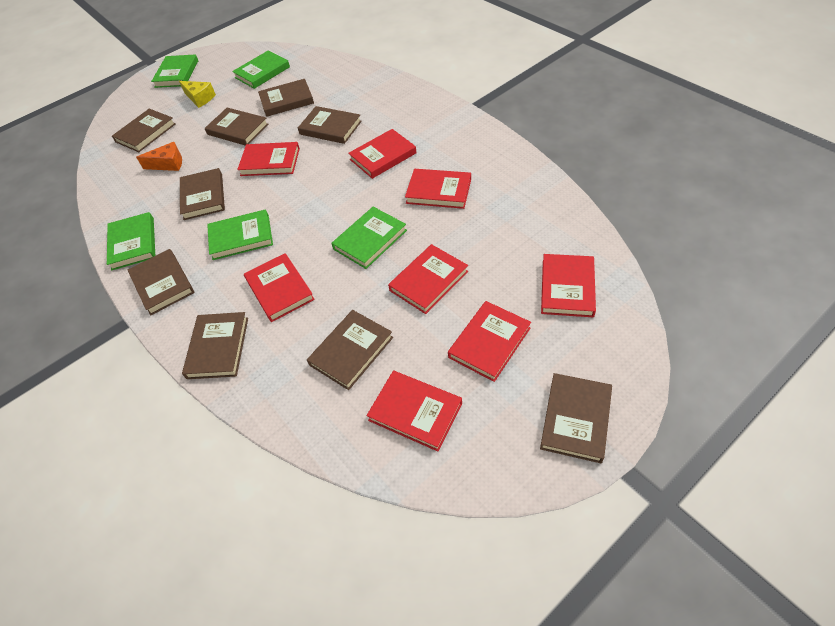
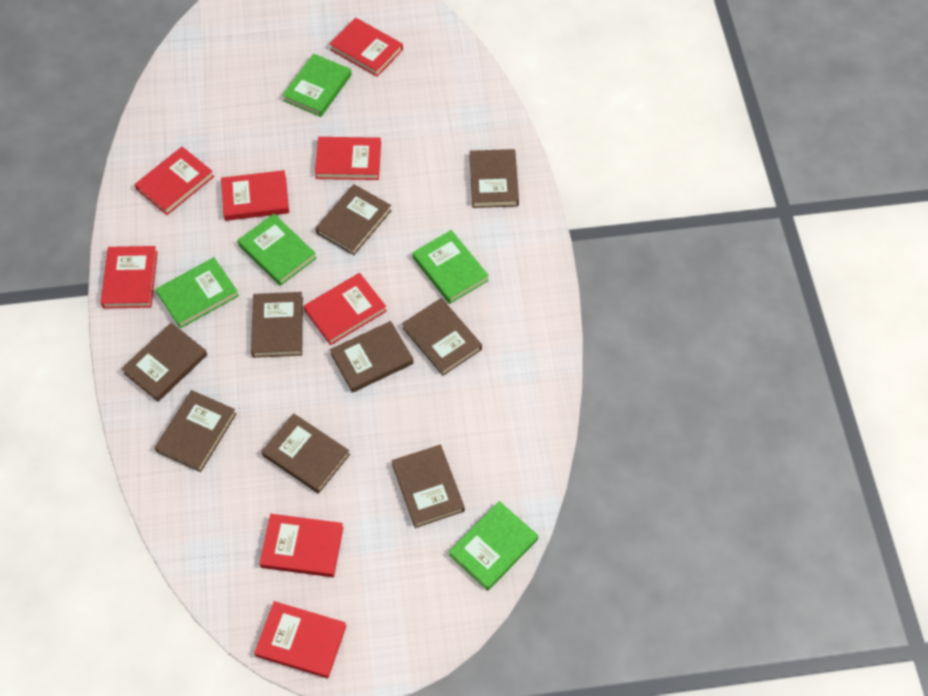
orange cheese: 1 -> 0
yellow cheese: 1 -> 0

